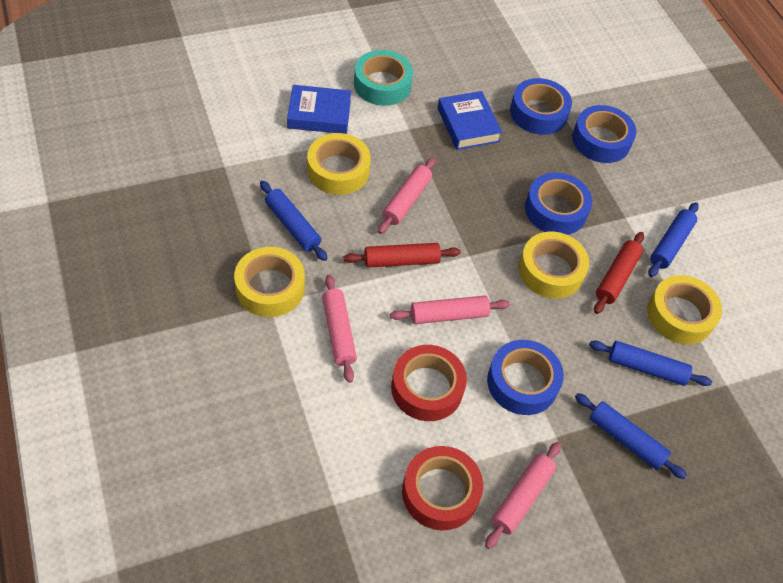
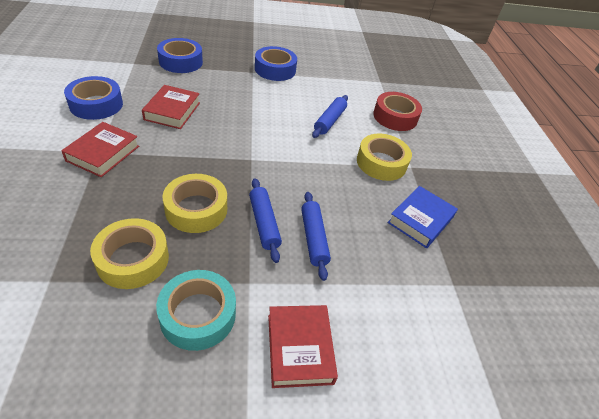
blue book: 2 -> 1
blue rolling pin: 4 -> 3
blue tape: 4 -> 3
pink rolling pin: 4 -> 0
red book: 0 -> 3
red rolling pin: 2 -> 0
red tape: 2 -> 1
yellow tape: 4 -> 3

